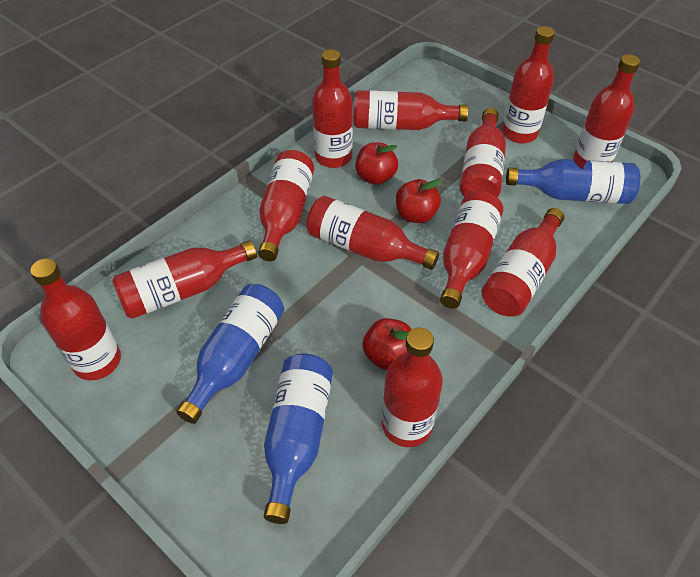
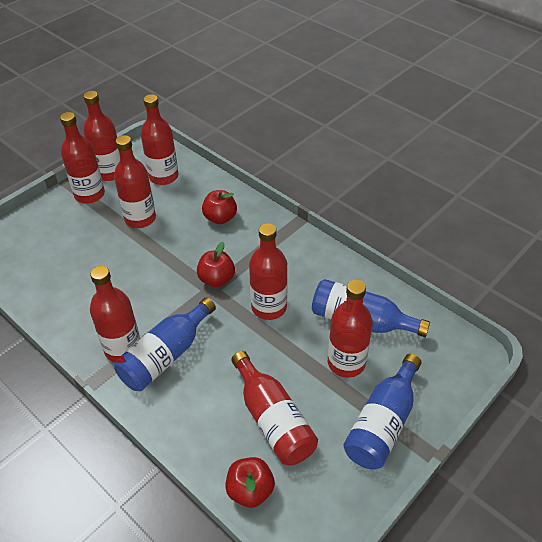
red bottle: 12 -> 8

